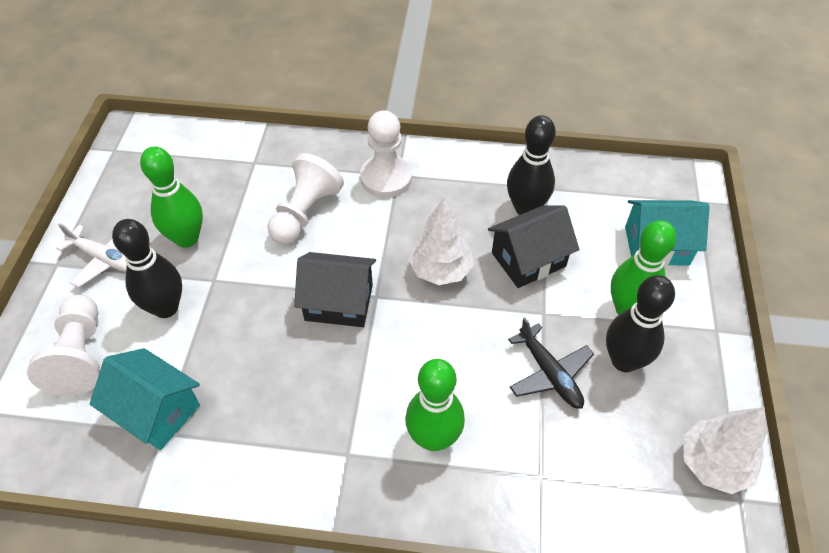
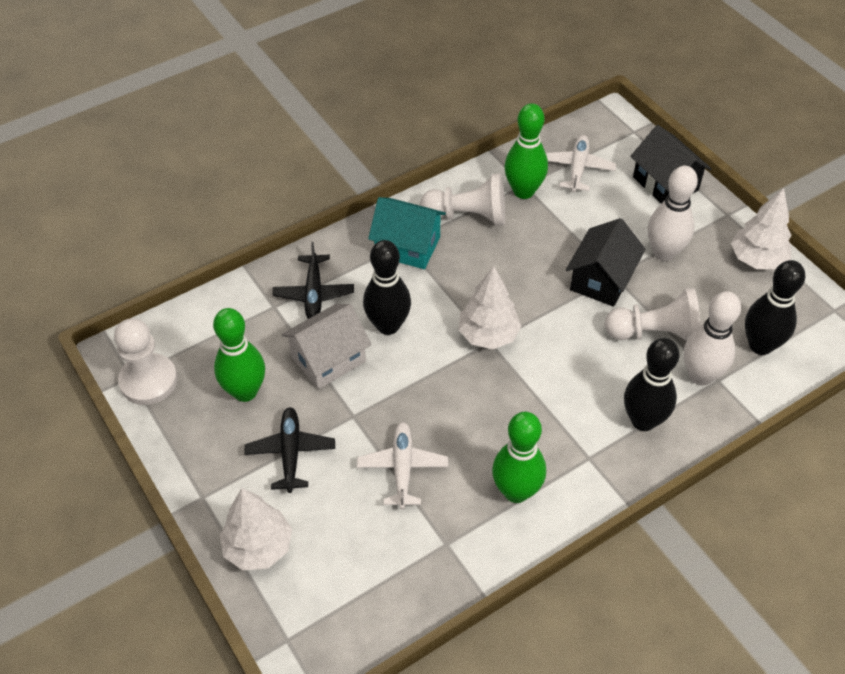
black plane: 1 -> 2
turquoise house: 2 -> 1
white bowling pin: 0 -> 2
white house: 0 -> 1
white plane: 1 -> 2
white tree: 2 -> 3

